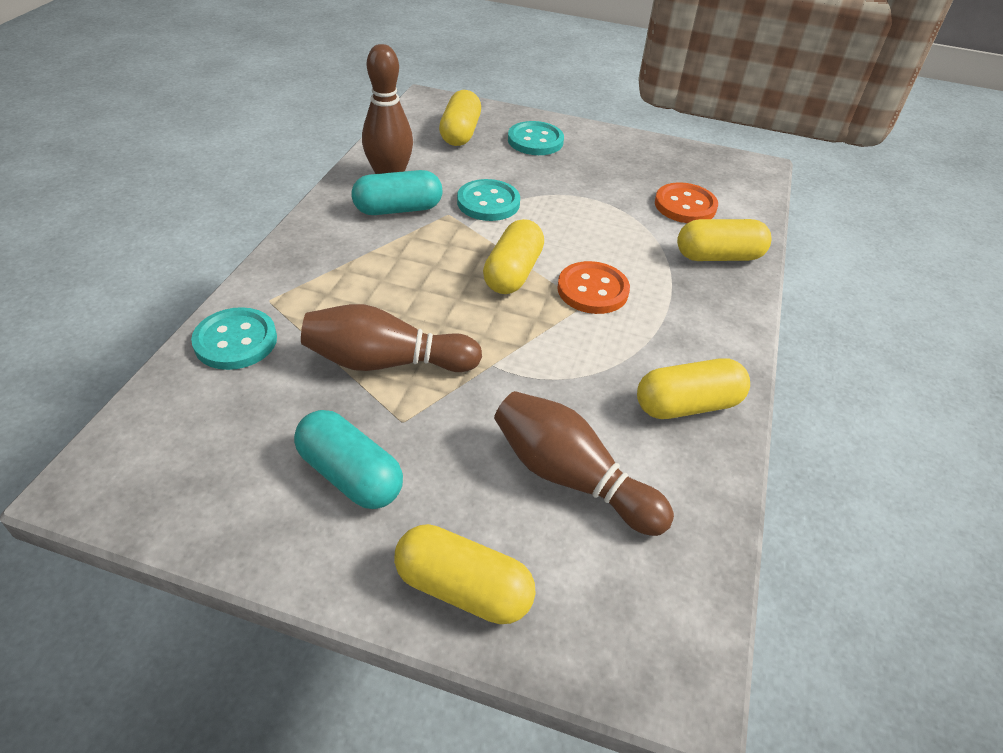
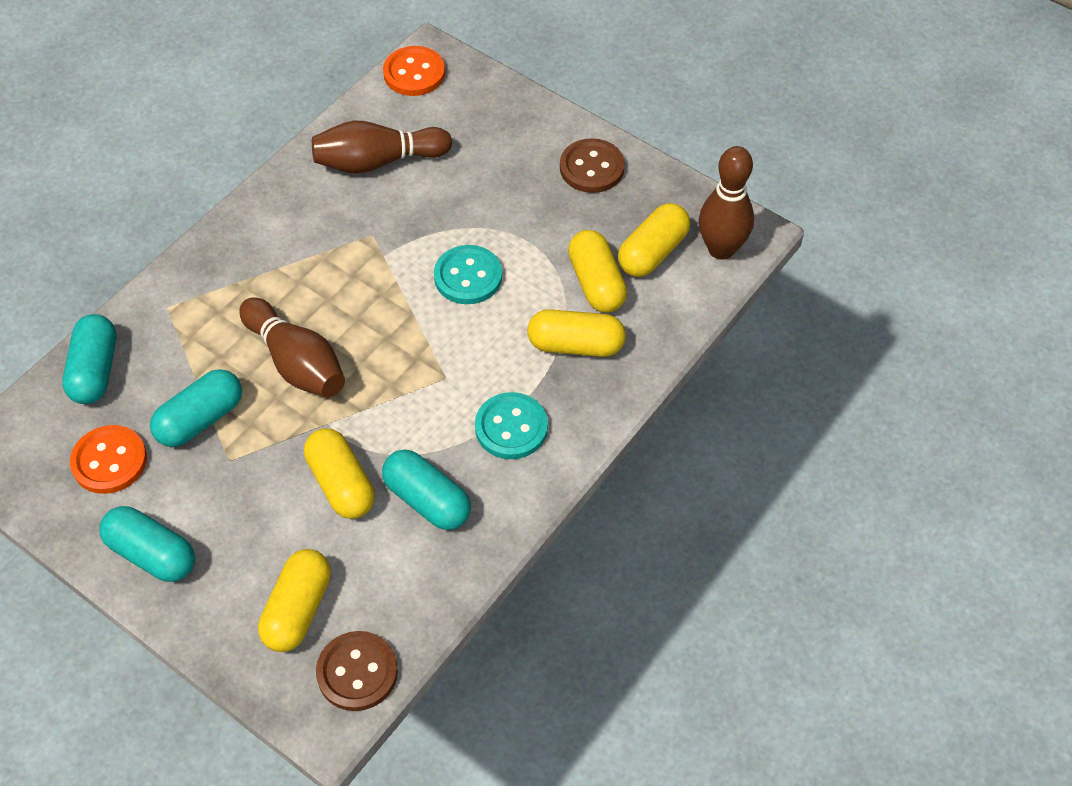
brown button: 0 -> 2
turquoise button: 3 -> 2
turquoise capsule: 2 -> 4

